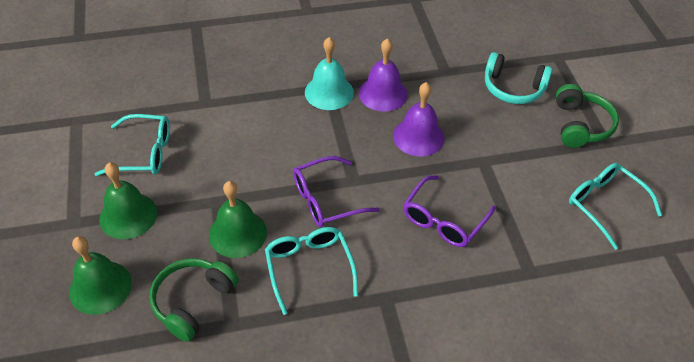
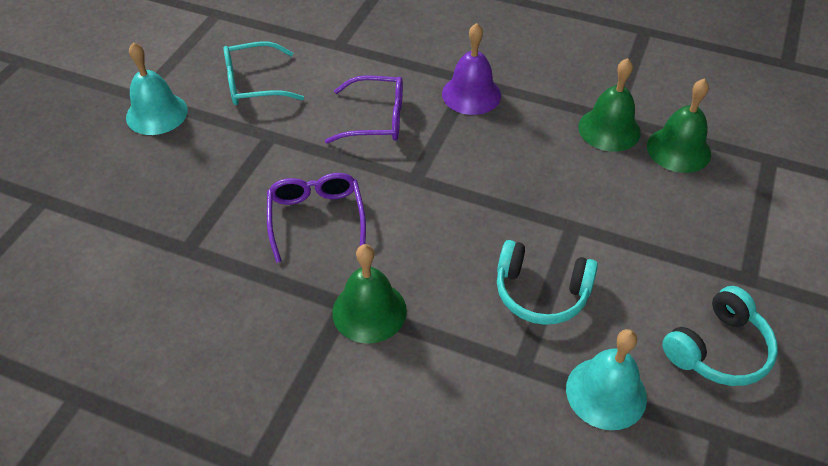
green headphones: 2 -> 0
purple bell: 2 -> 1
turquoise bell: 1 -> 2
turquoise glasses: 3 -> 1
turquoise headphones: 1 -> 2

